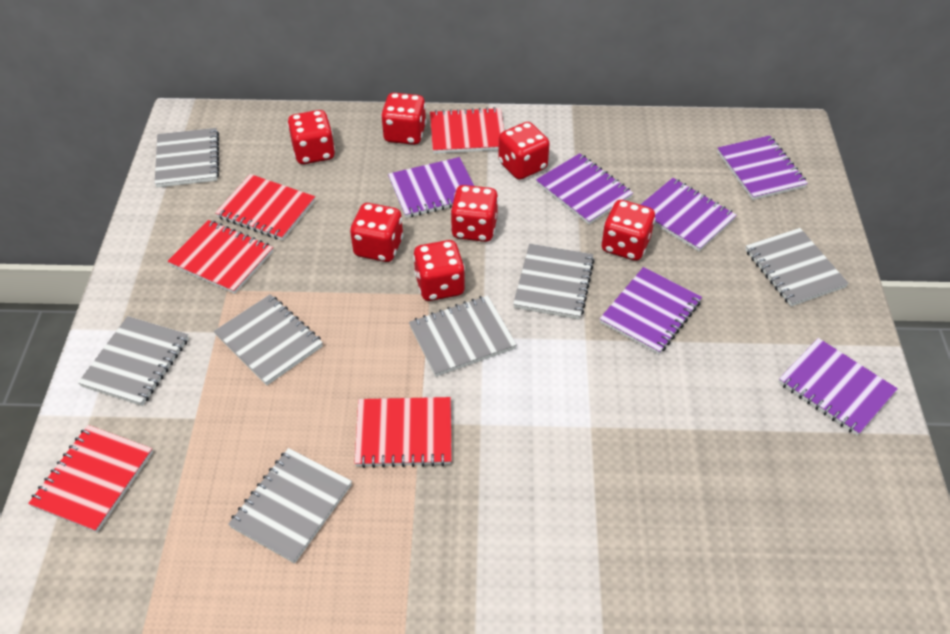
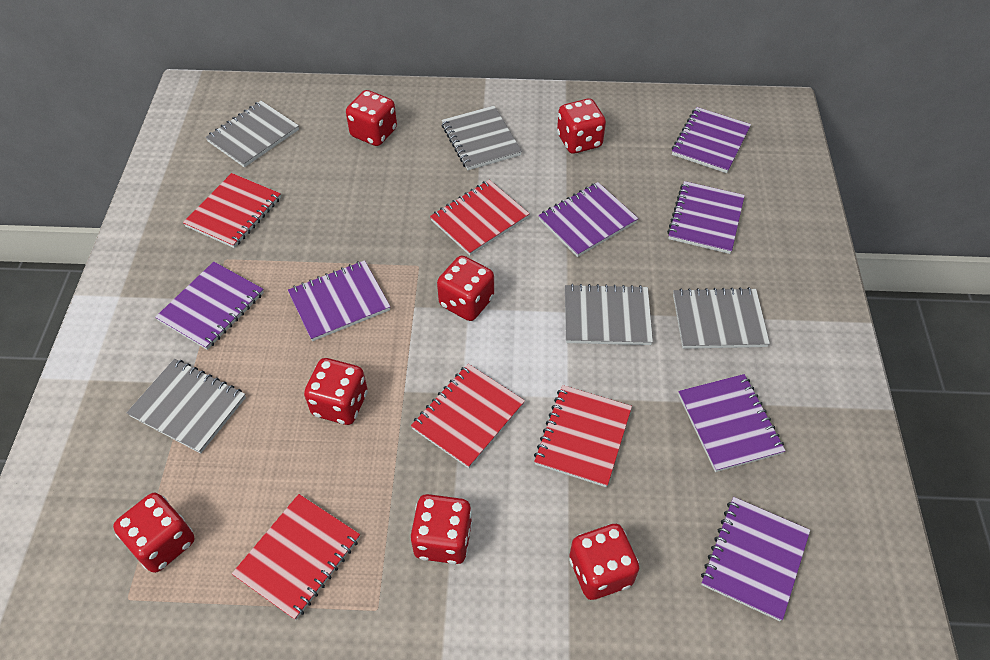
grey notebook: 7 -> 5
purple notebook: 6 -> 7

